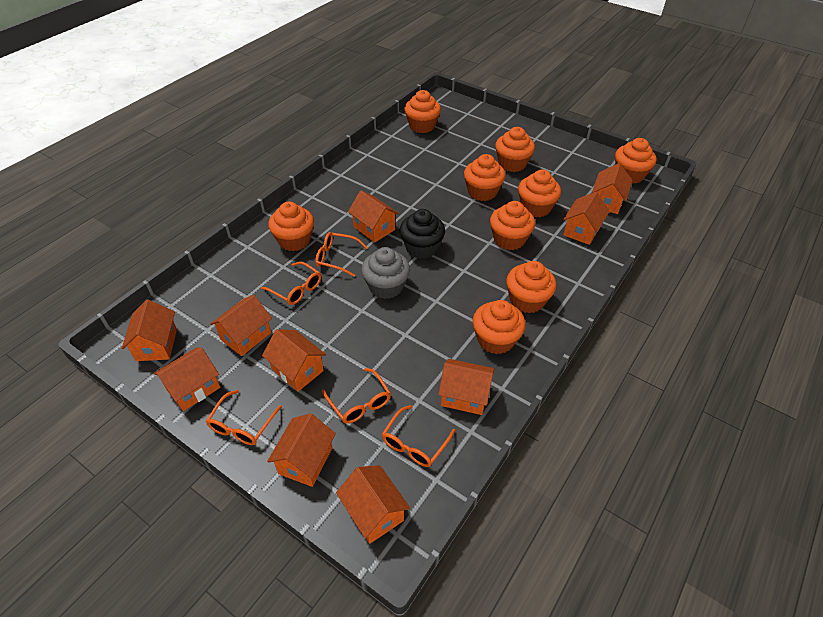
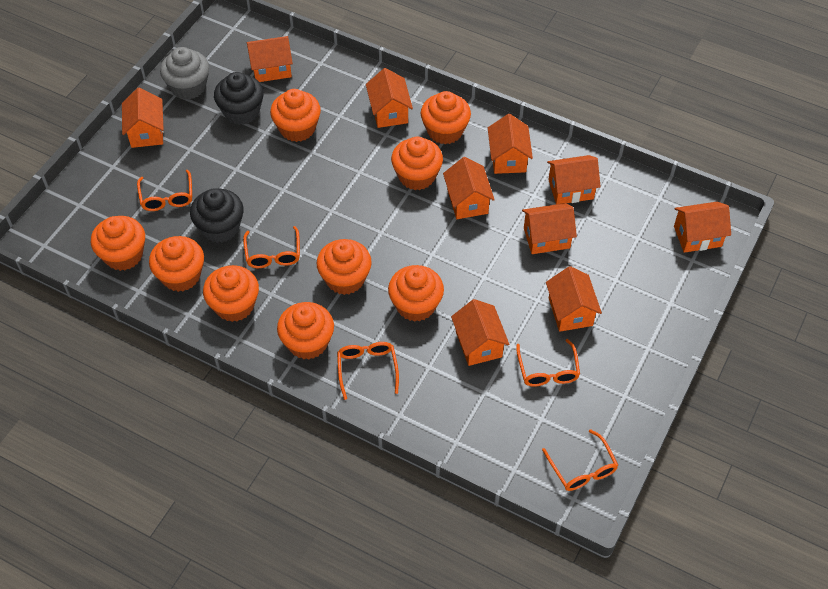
black cupcake: 1 -> 2

